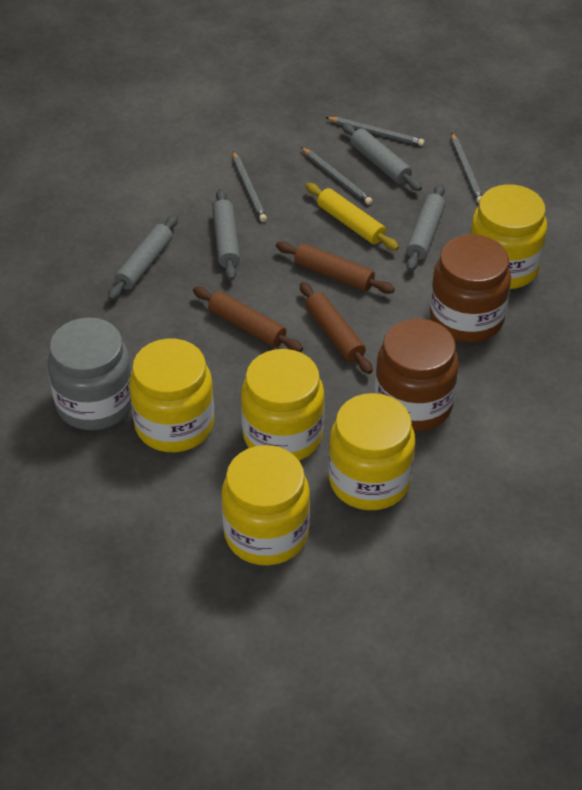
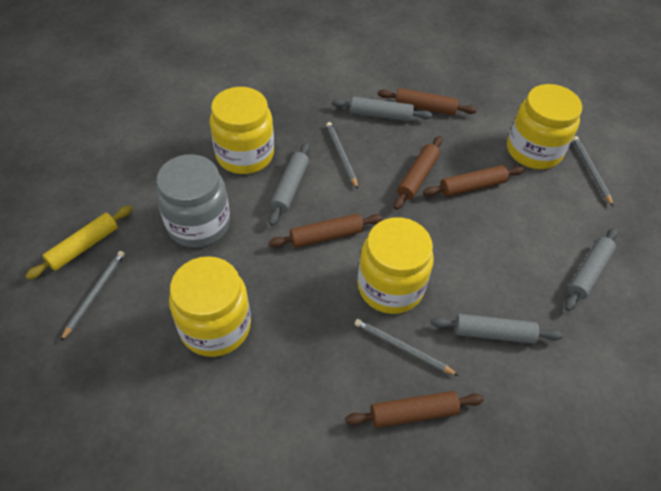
brown jar: 2 -> 0
brown rolling pin: 3 -> 5
yellow jar: 5 -> 4

